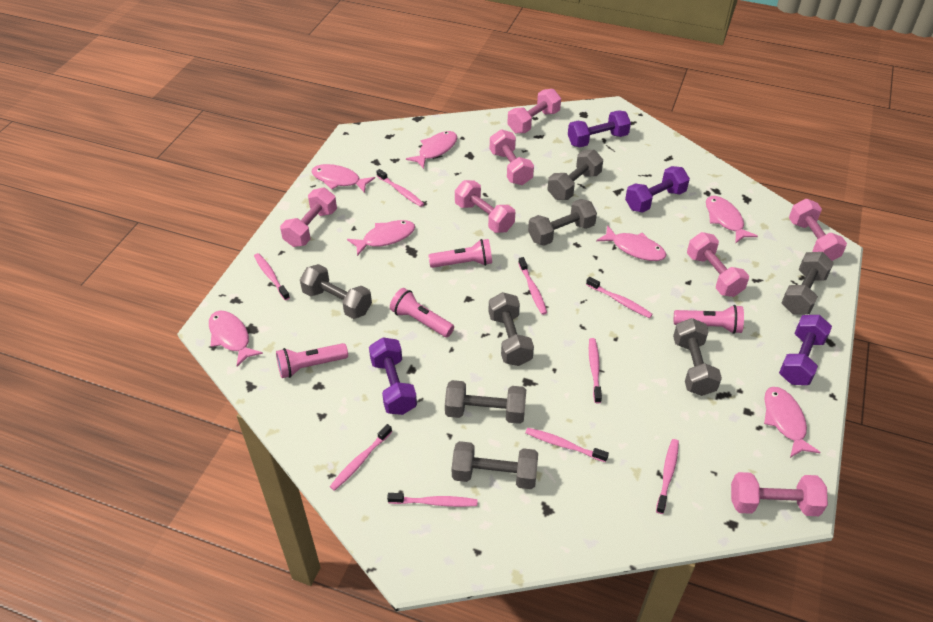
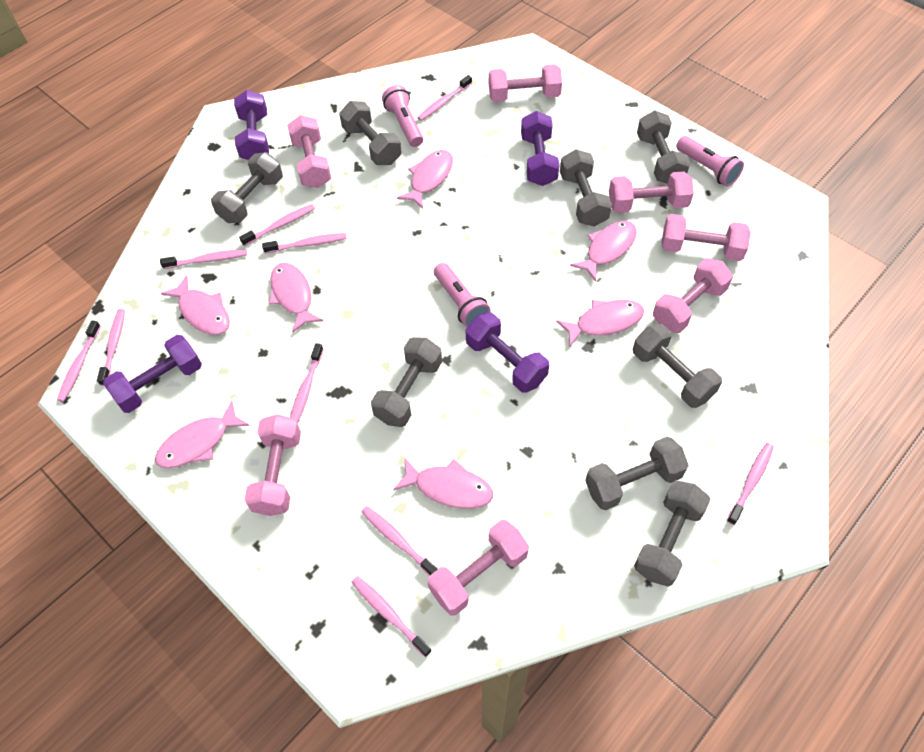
pink flashlight: 4 -> 3
pink toothbrush: 9 -> 10

